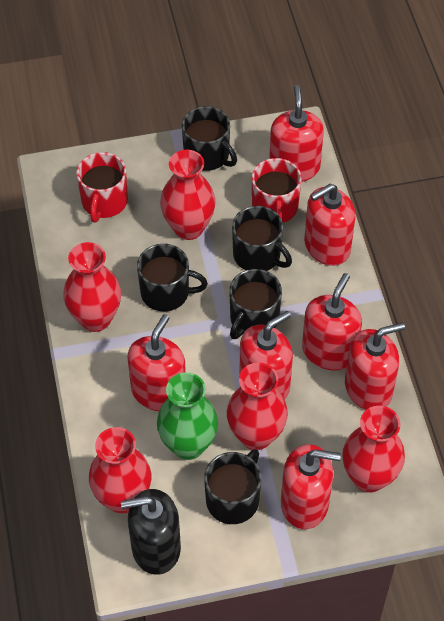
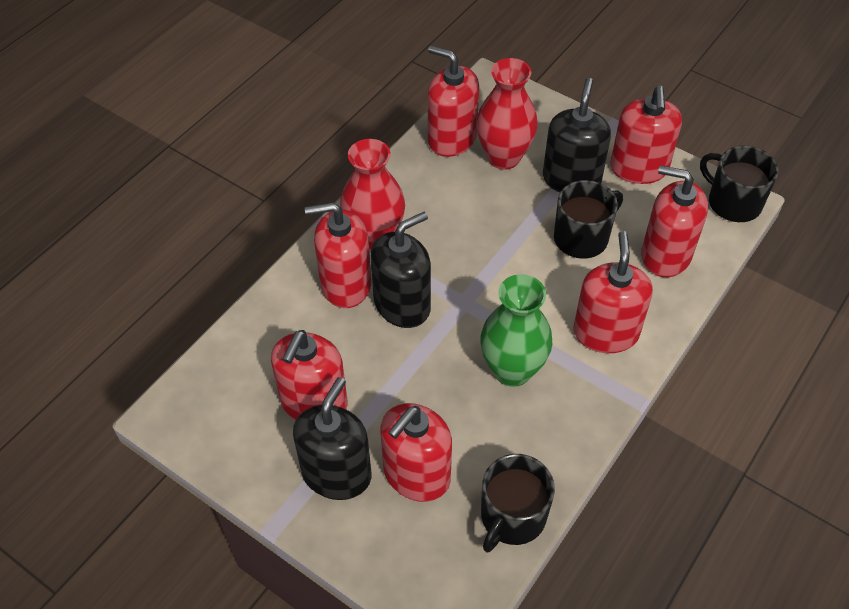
black mug: 5 -> 3
black soap dispenser: 1 -> 3
red mug: 2 -> 0
red vase: 5 -> 2

